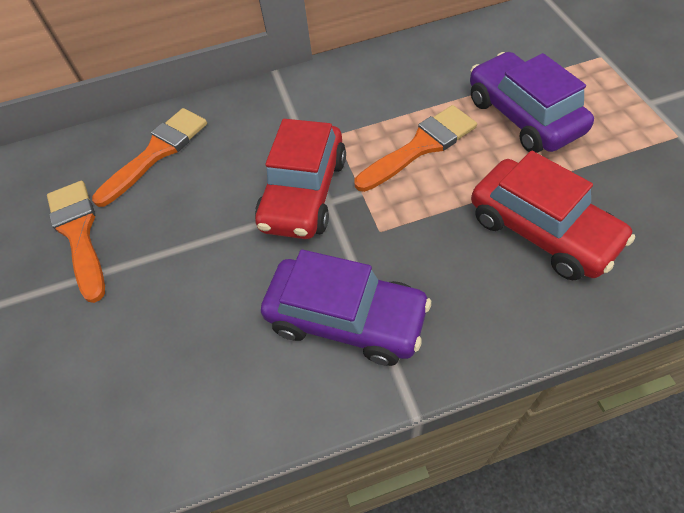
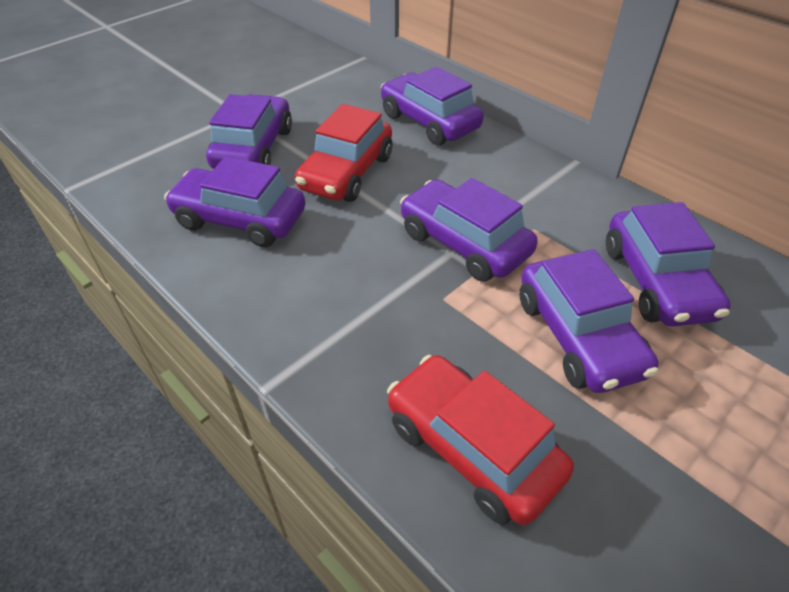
orange brush: 3 -> 0
purple car: 2 -> 6

